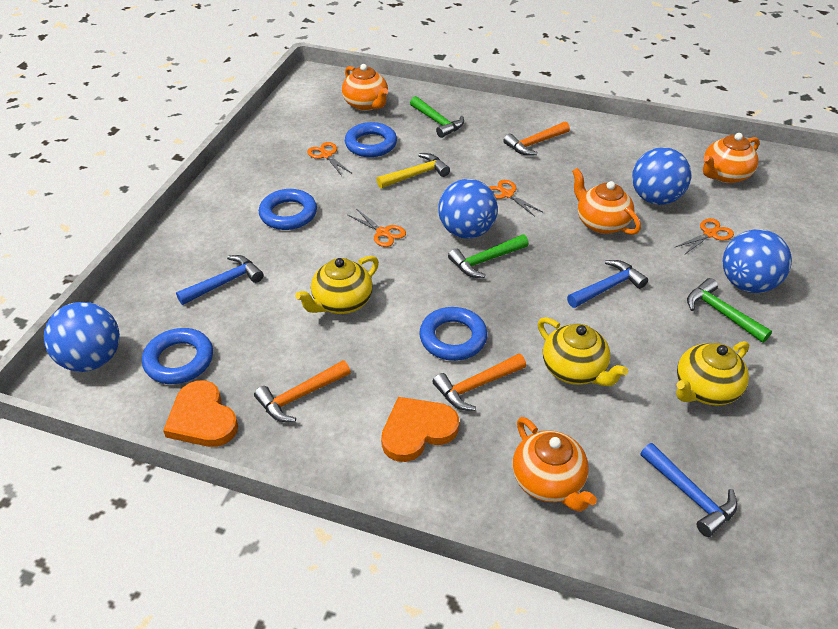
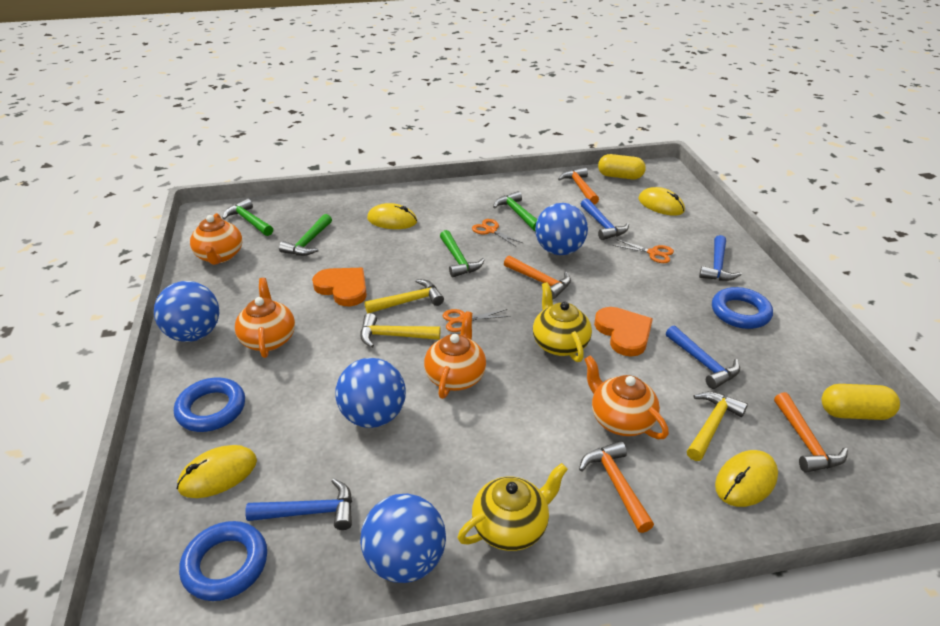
blue hammer: 3 -> 4
blue ring: 4 -> 3
green hammer: 3 -> 4
orange hammer: 3 -> 4
orange scissors: 4 -> 3
yellow capsule: 0 -> 2
yellow hammer: 1 -> 3
yellow mouse: 0 -> 4
yellow teapot: 3 -> 2

